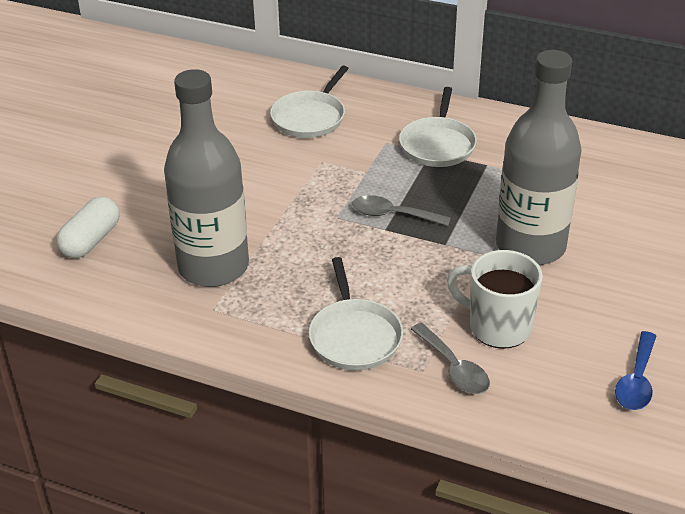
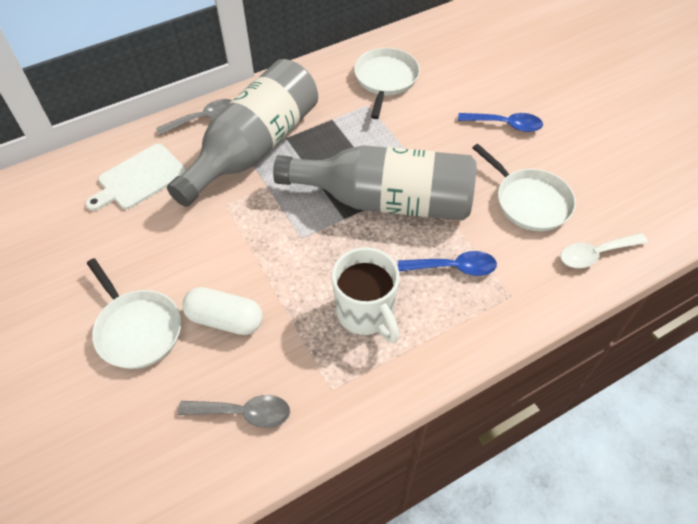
blue spoon: 1 -> 2
white cutting board: 0 -> 1
white spoon: 0 -> 1

